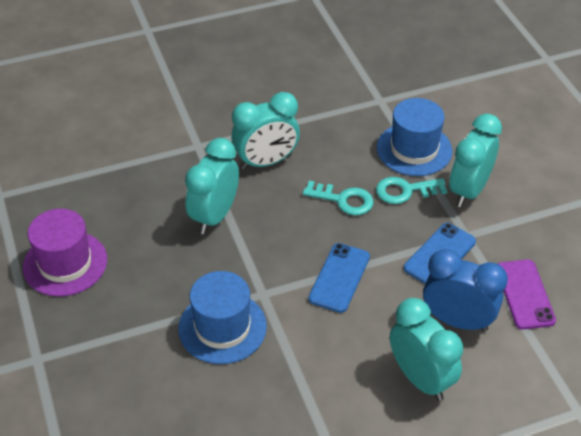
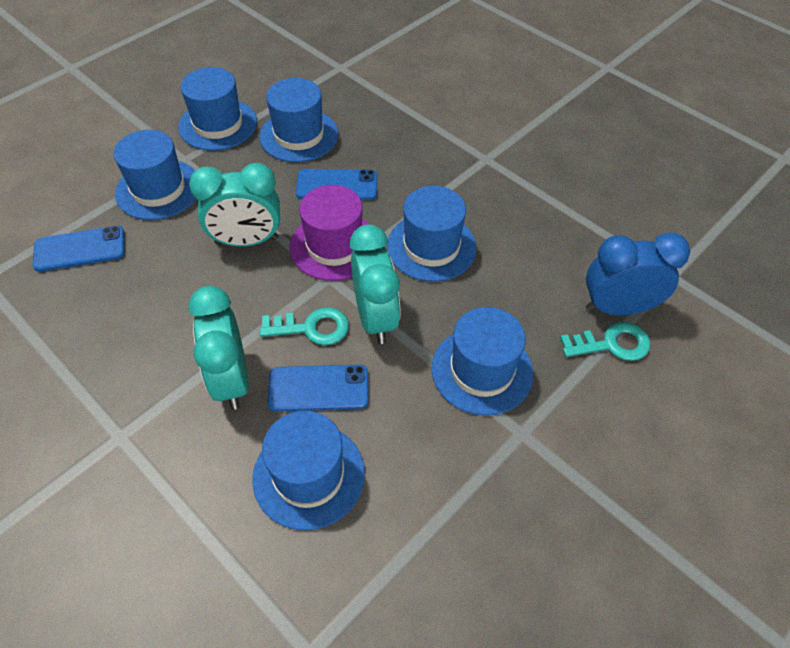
blue hat: 2 -> 6
blue phone: 2 -> 3
purple phone: 1 -> 0
turquoise clock: 4 -> 3

